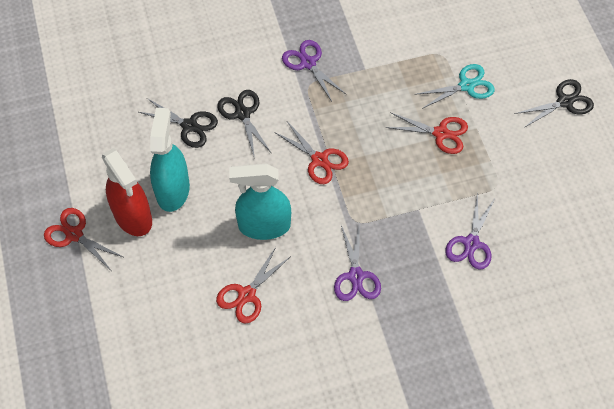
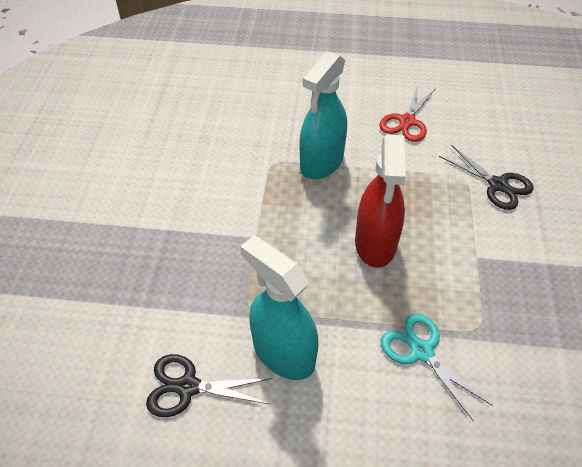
black scissors: 3 -> 2
purple scissors: 3 -> 0
red scissors: 4 -> 1

